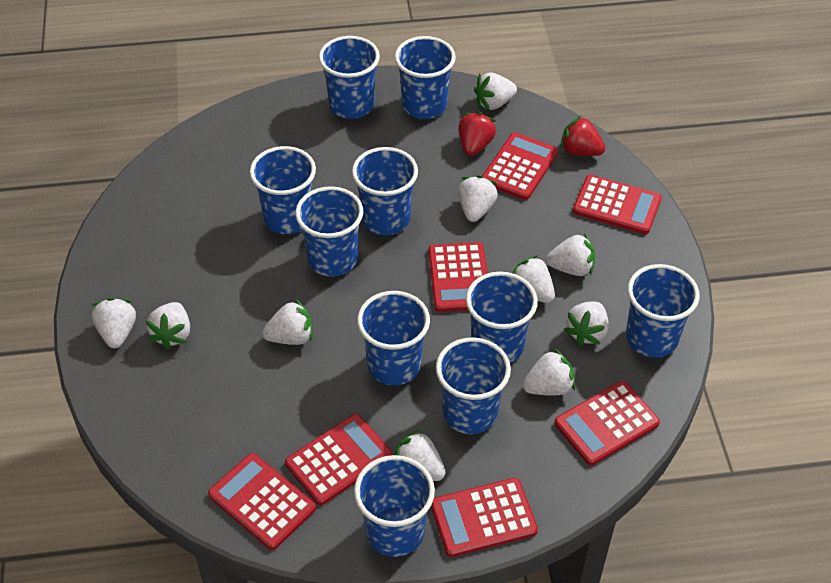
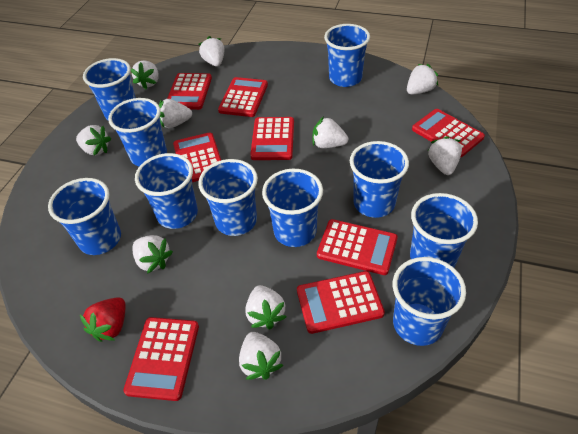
red calculator: 7 -> 8
red strawberry: 2 -> 1

